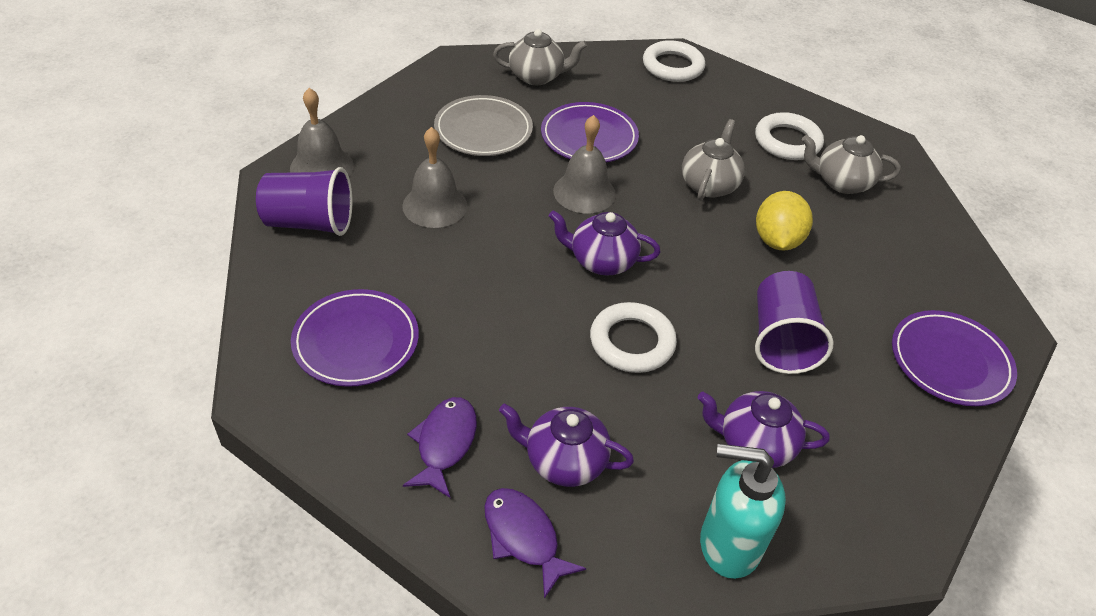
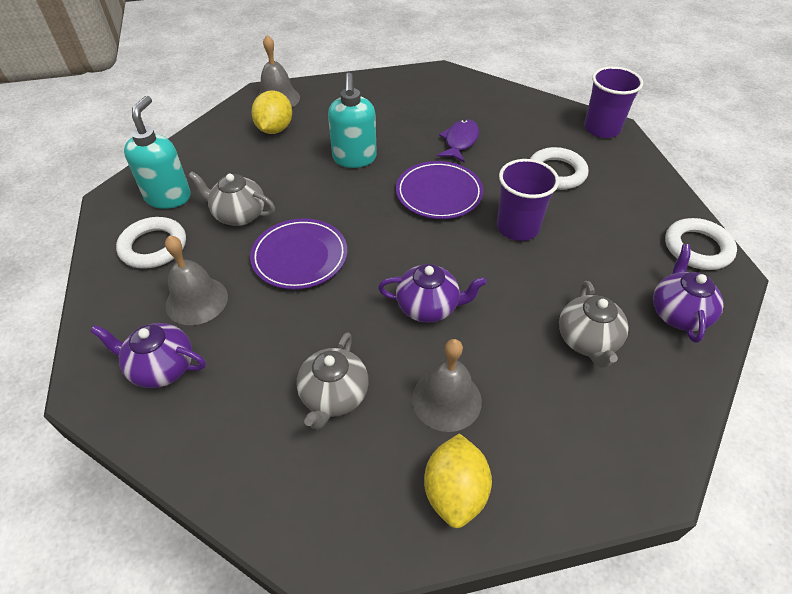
grey plate: 1 -> 0
purple fish: 2 -> 1
purple plate: 3 -> 2
turquoise soap dispenser: 1 -> 2
yellow lemon: 1 -> 2

